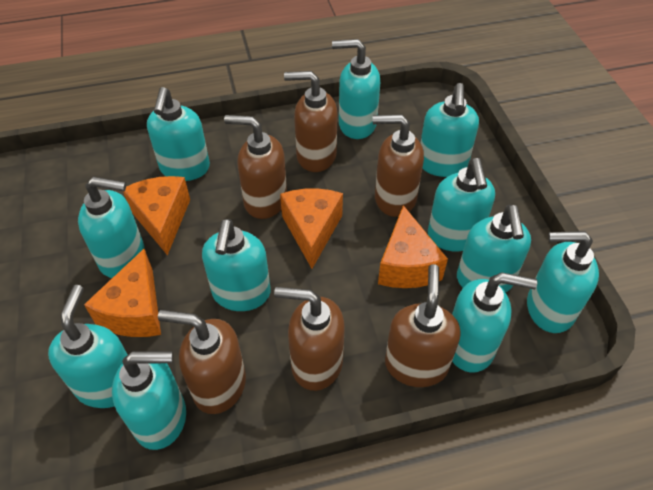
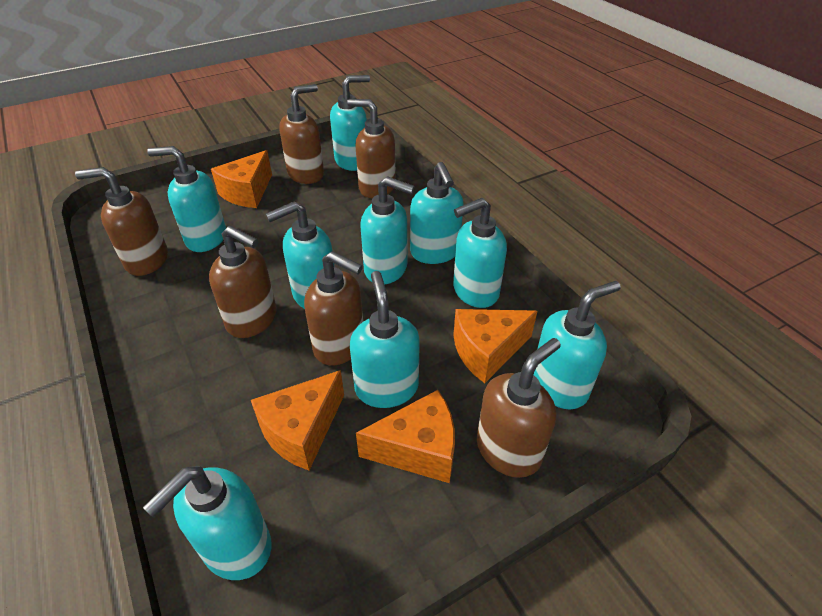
turquoise soap dispenser: 11 -> 9

